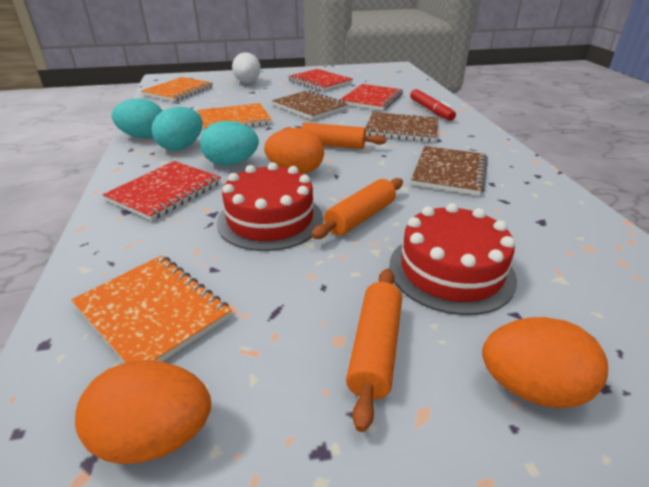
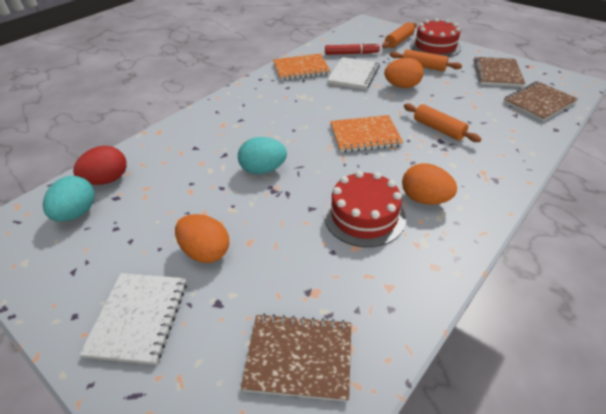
orange notebook: 3 -> 2
red egg: 0 -> 1
red notebook: 3 -> 0
turquoise egg: 3 -> 2
white egg: 1 -> 0
white notebook: 0 -> 2

